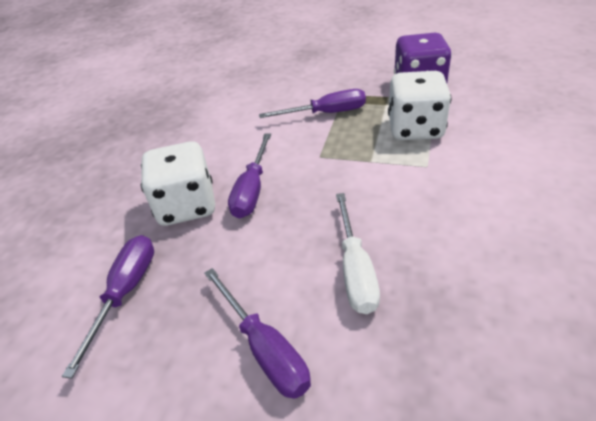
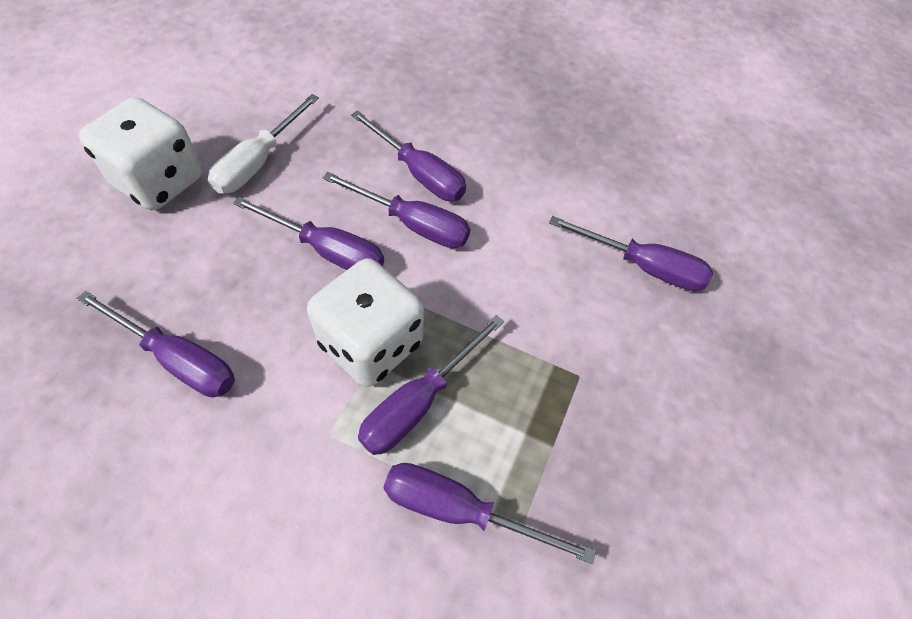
purple dice: 1 -> 0
purple screwdriver: 4 -> 7

